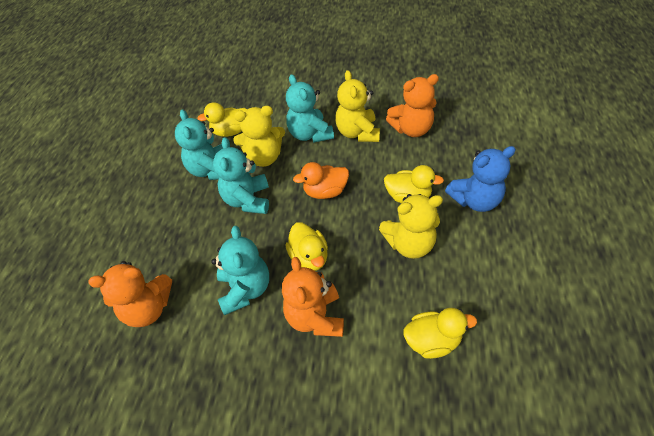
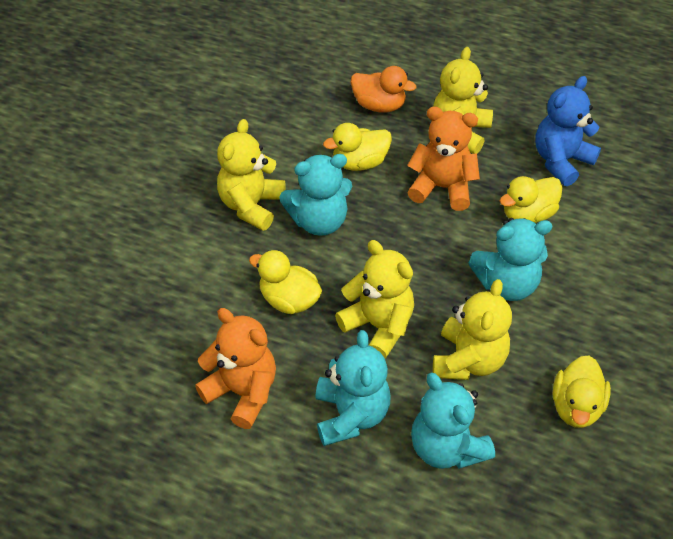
orange teddy bear: 3 -> 2
yellow teddy bear: 3 -> 4

